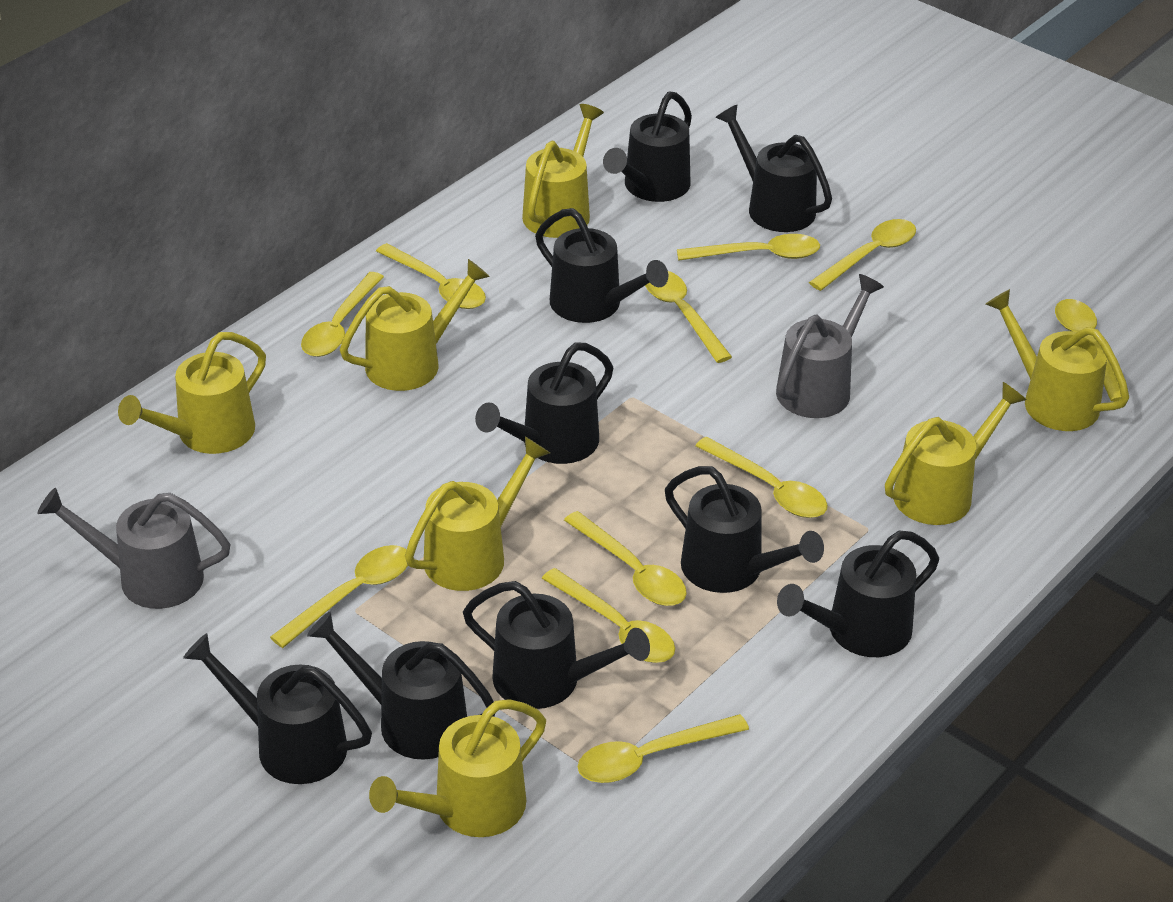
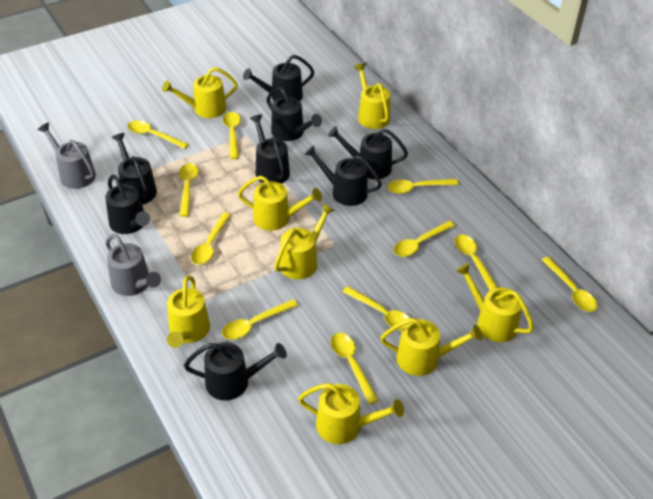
black watering can: 9 -> 8
yellow watering can: 7 -> 8

